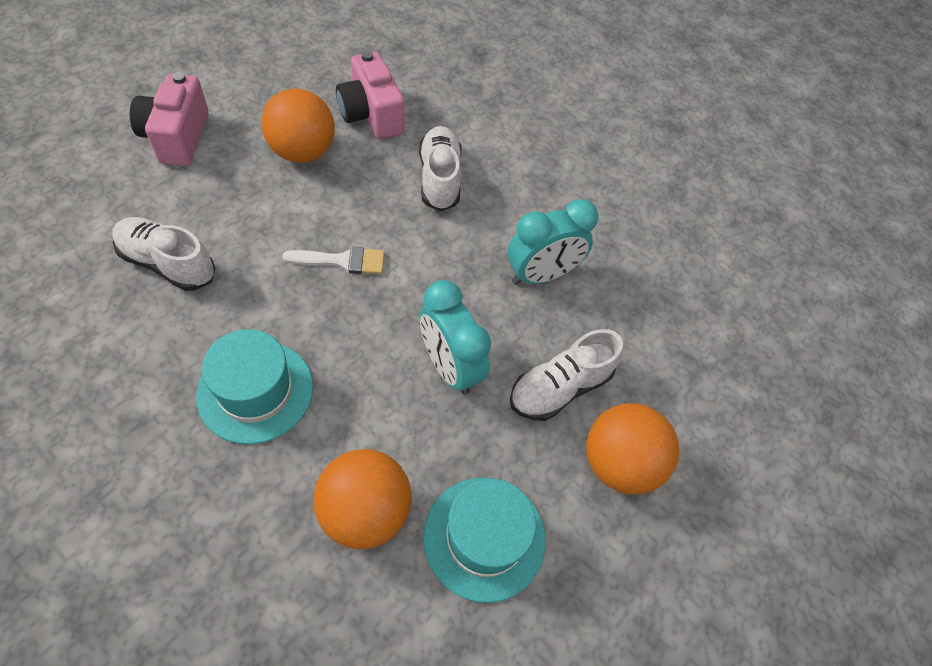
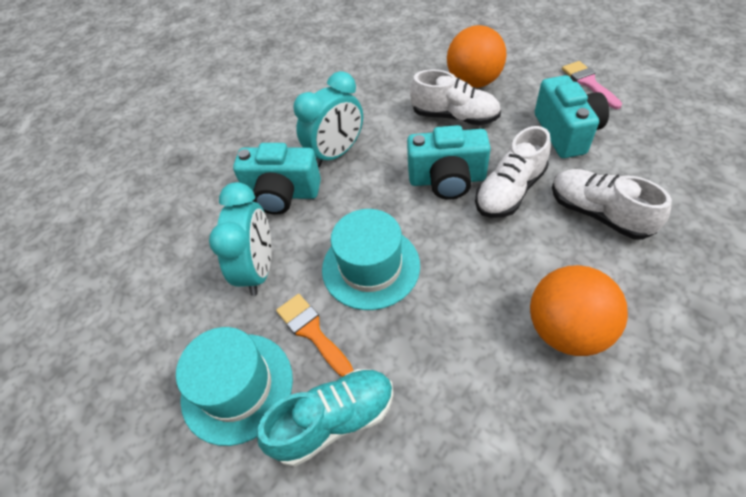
orange ball: 3 -> 2
orange brush: 0 -> 1
pink brush: 0 -> 1
pink camera: 2 -> 0
turquoise camera: 0 -> 3
turquoise shoe: 0 -> 1
white brush: 1 -> 0

